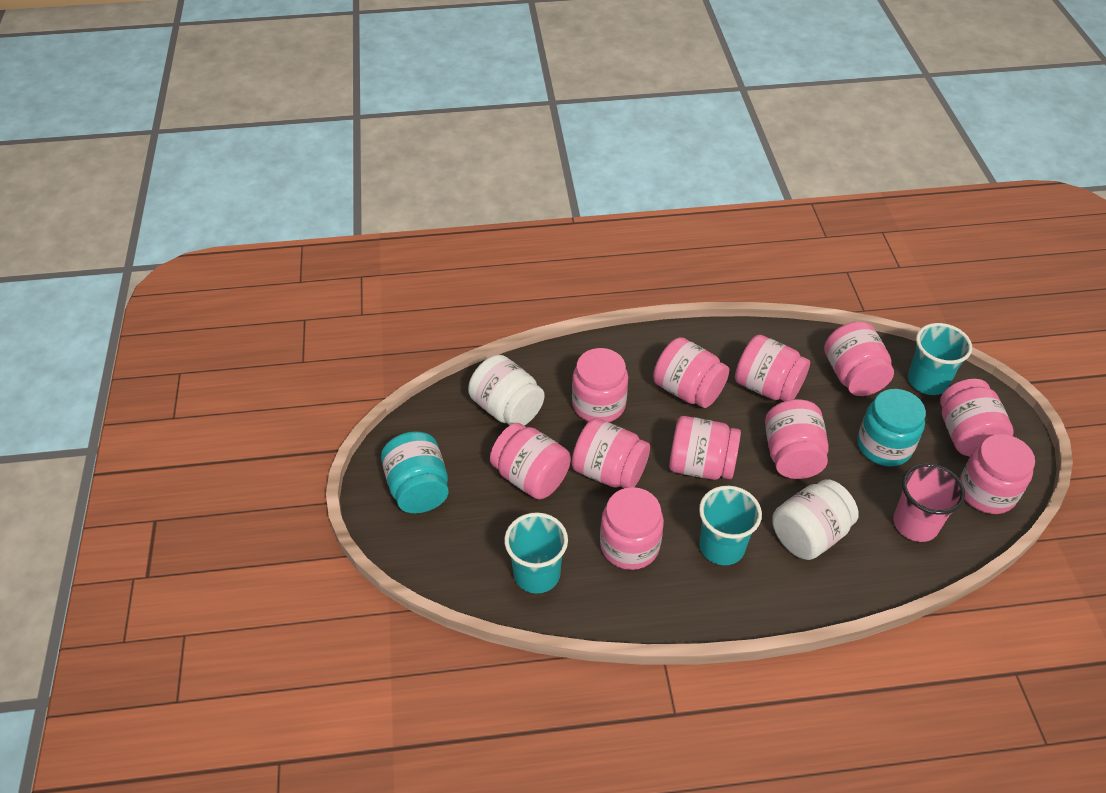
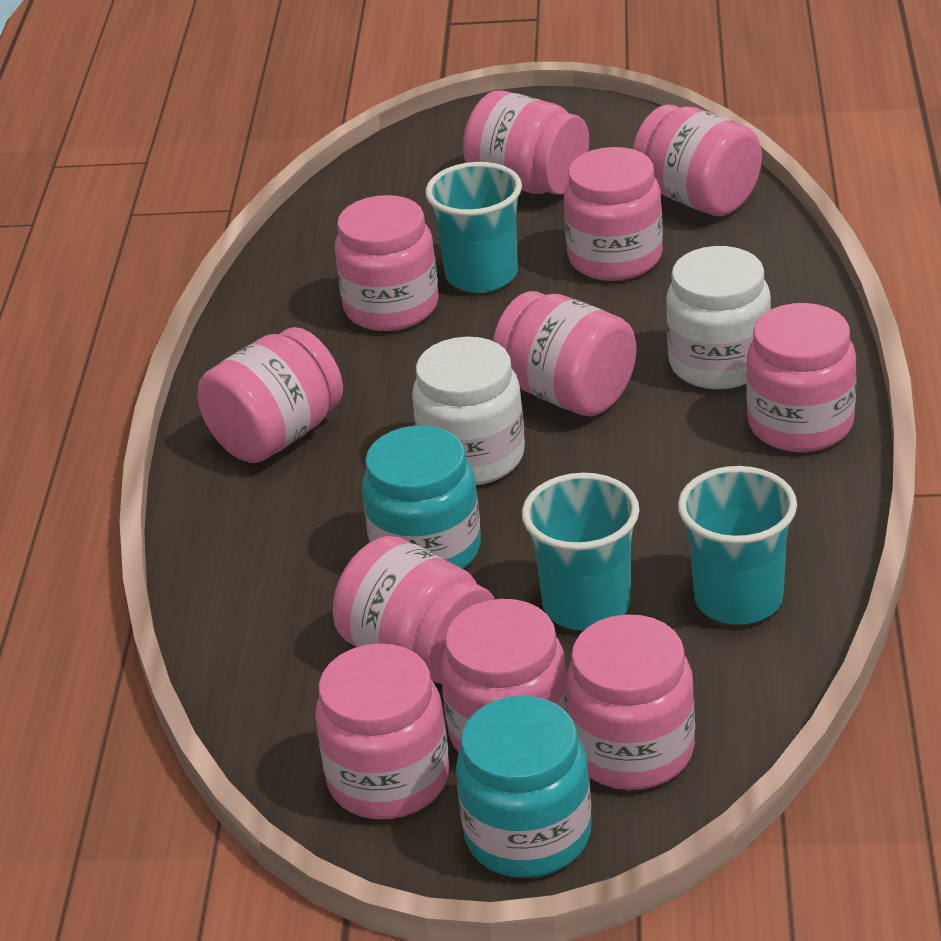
pink cup: 1 -> 0

